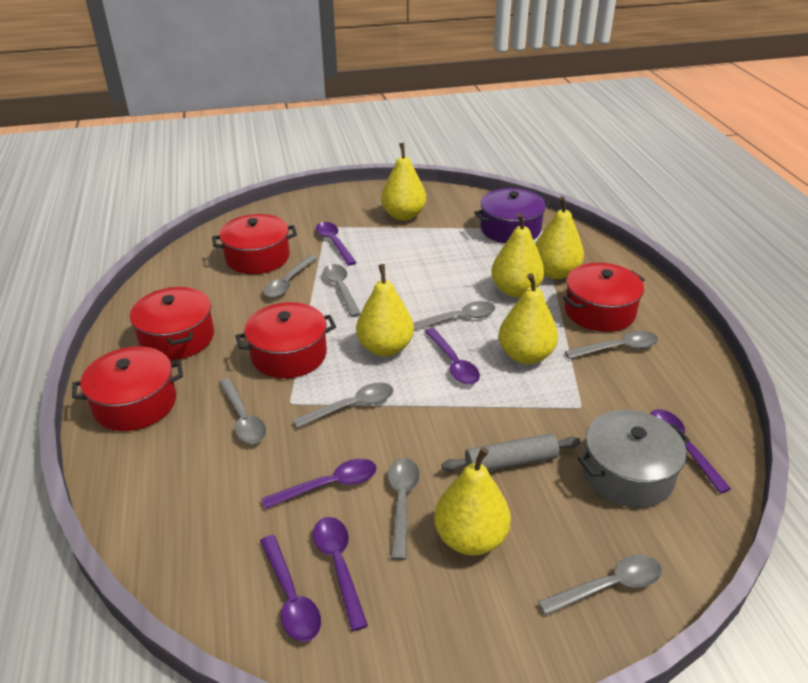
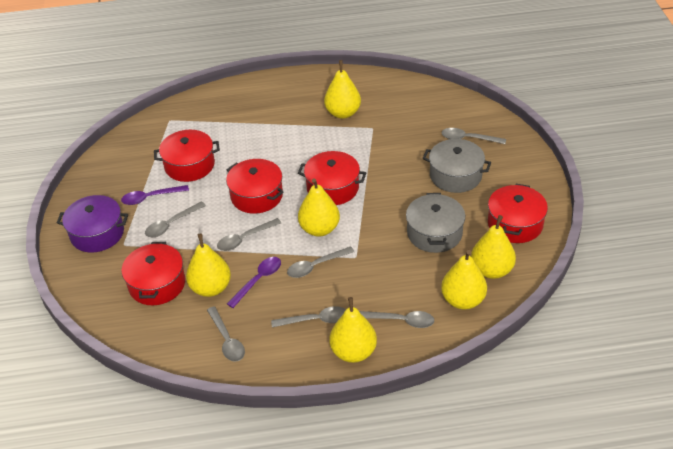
grey pot: 1 -> 2
grey rolling pin: 1 -> 0
grey spoon: 8 -> 7
purple spoon: 6 -> 2

